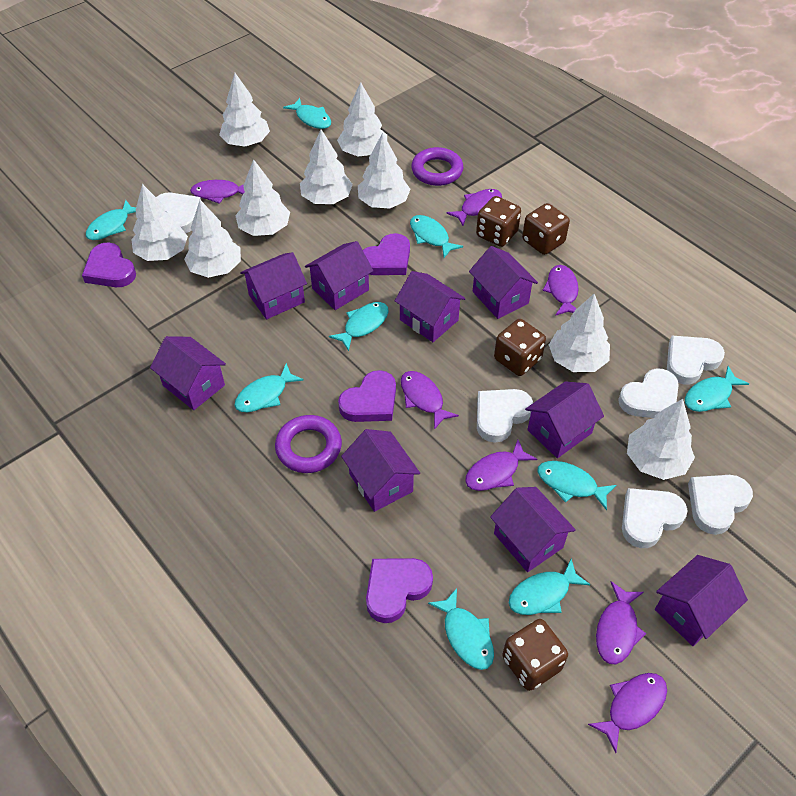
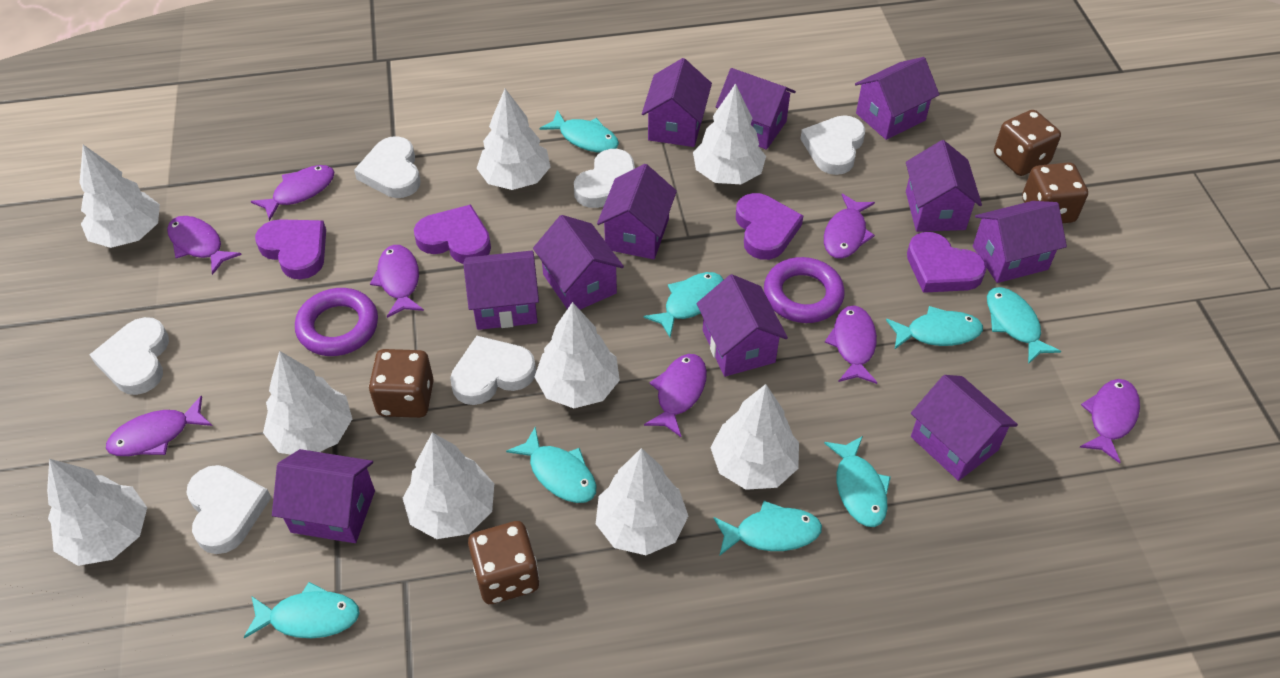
purple fish: 7 -> 8
purple house: 9 -> 11
turquoise fish: 9 -> 8

